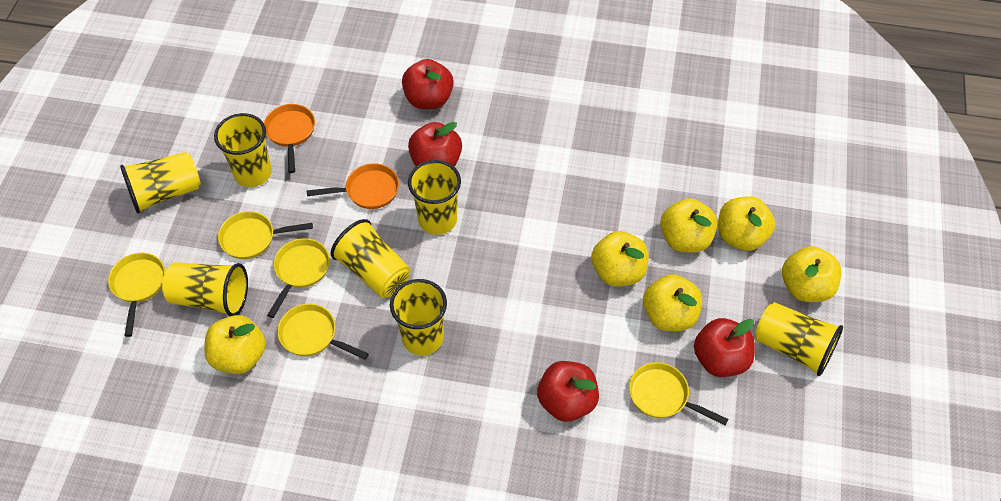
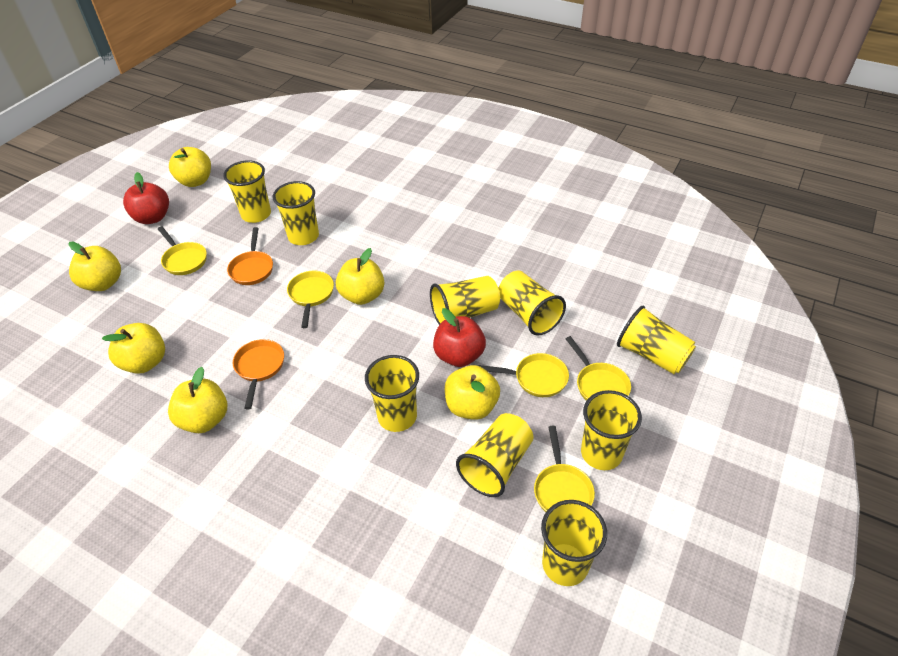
red apple: 4 -> 2
yellow cup: 7 -> 9

